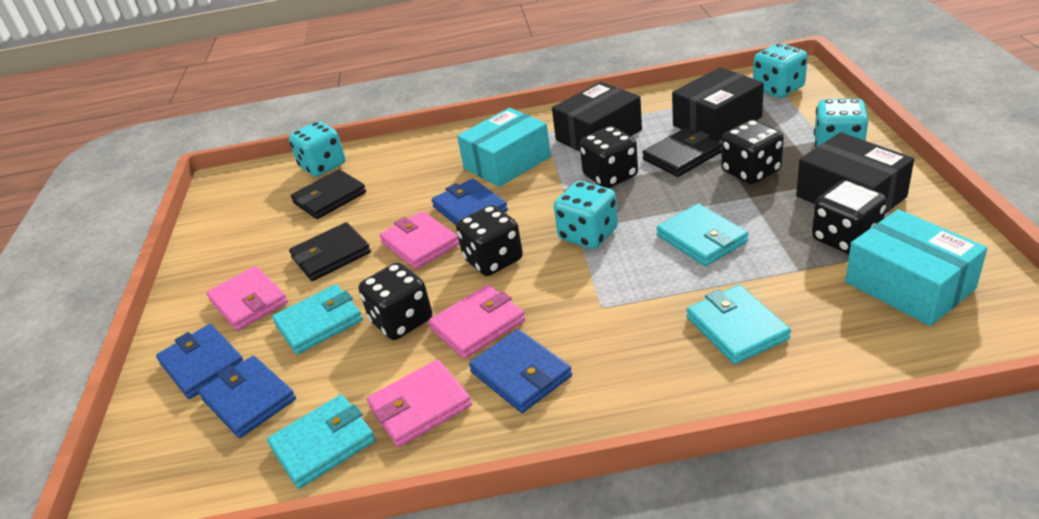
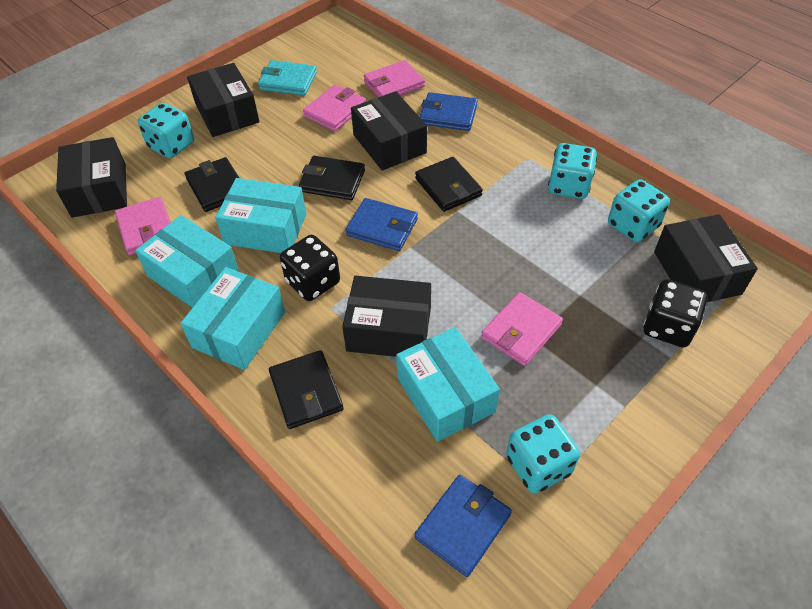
black box: 3 -> 5
black dice: 5 -> 2
black wallet: 3 -> 4
blue wallet: 4 -> 3
turquoise box: 2 -> 4
turquoise wallet: 4 -> 1

